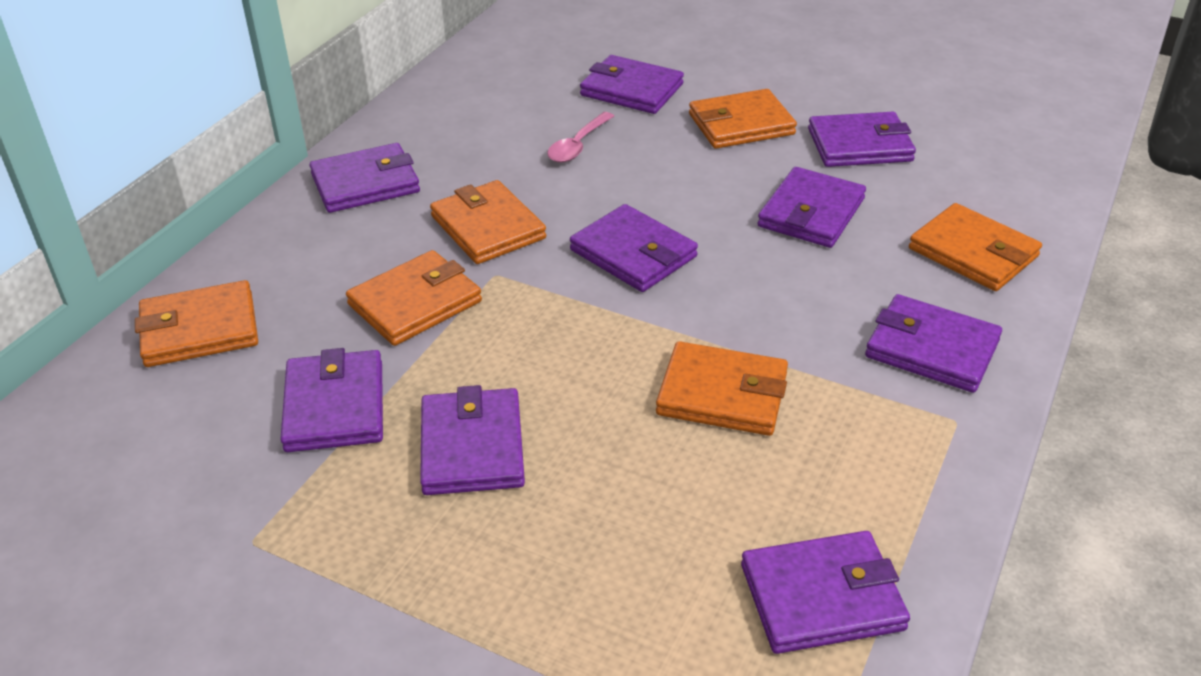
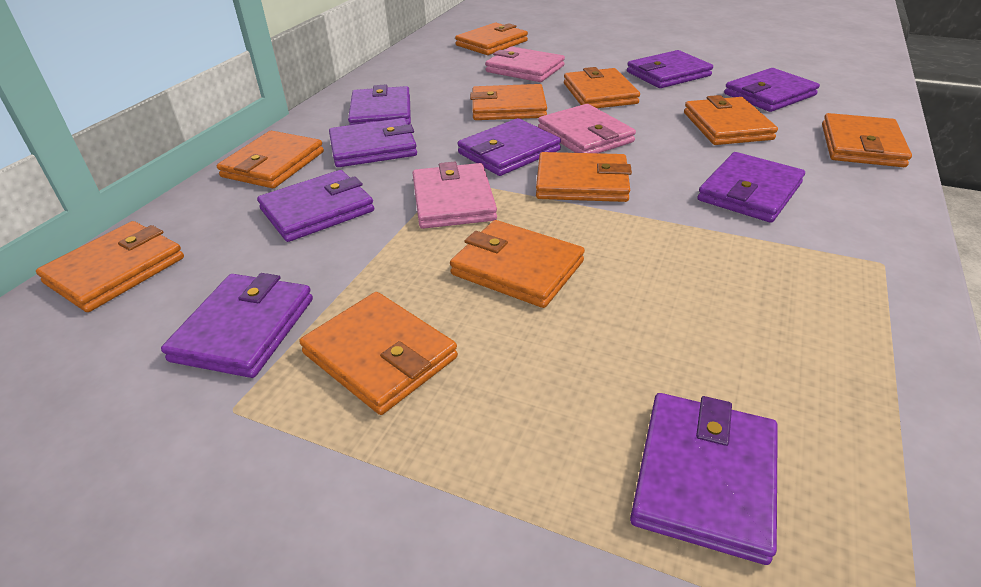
orange wallet: 6 -> 10
pink spoon: 1 -> 0
pink wallet: 0 -> 3

